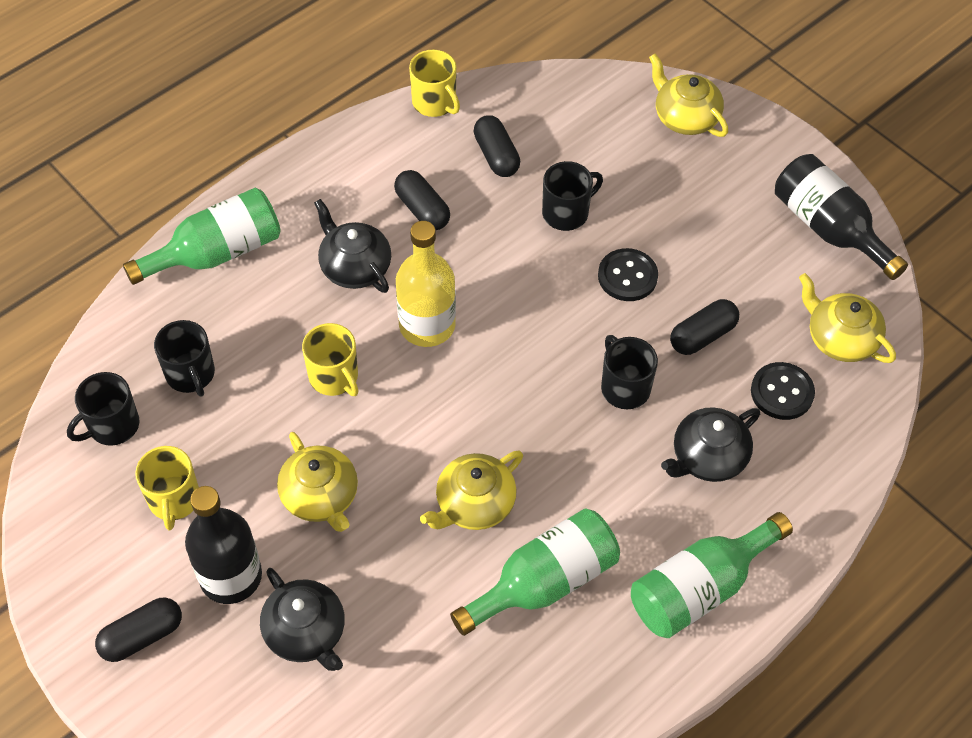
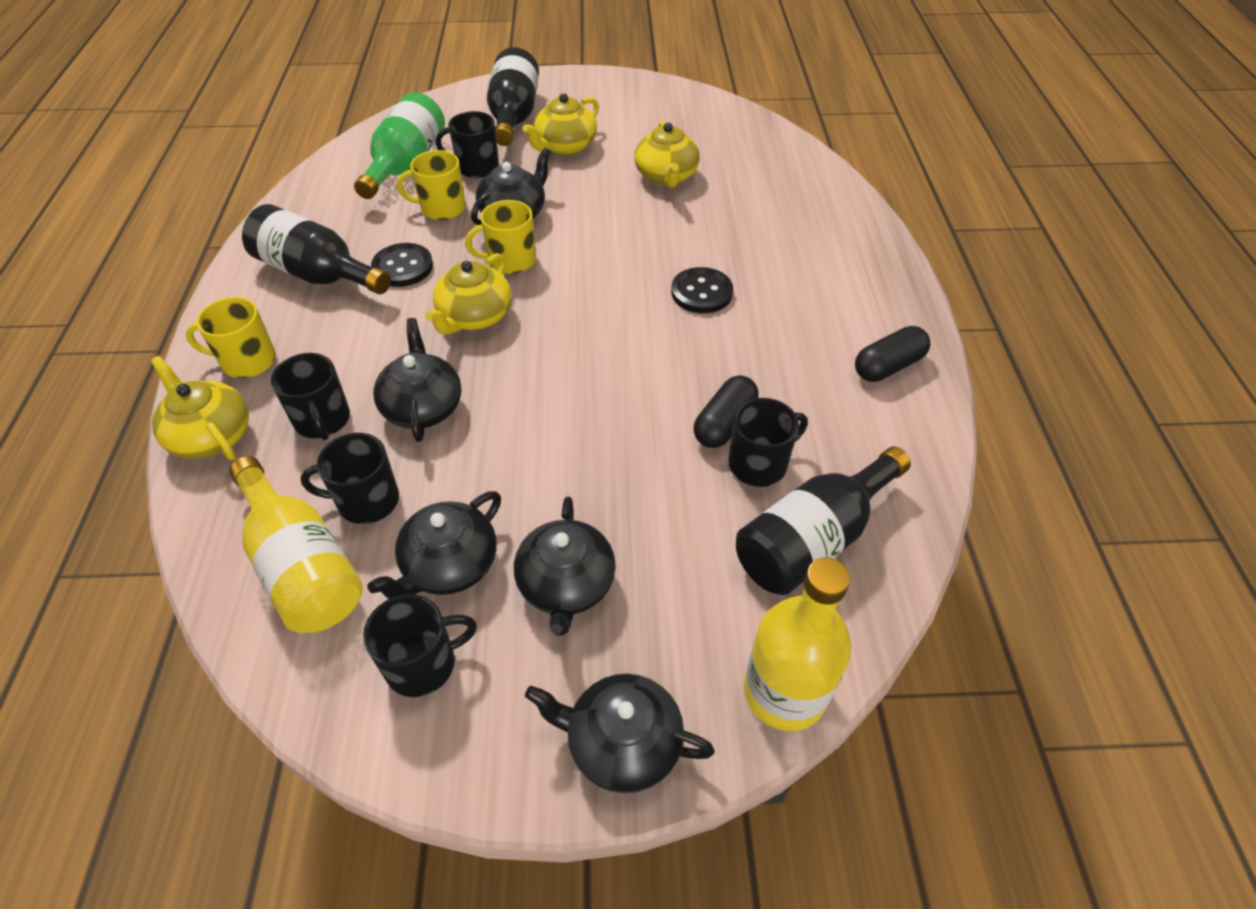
black bottle: 2 -> 3
black capsule: 4 -> 2
black mug: 4 -> 5
black teapot: 3 -> 5
green bottle: 3 -> 1
yellow bottle: 1 -> 2

